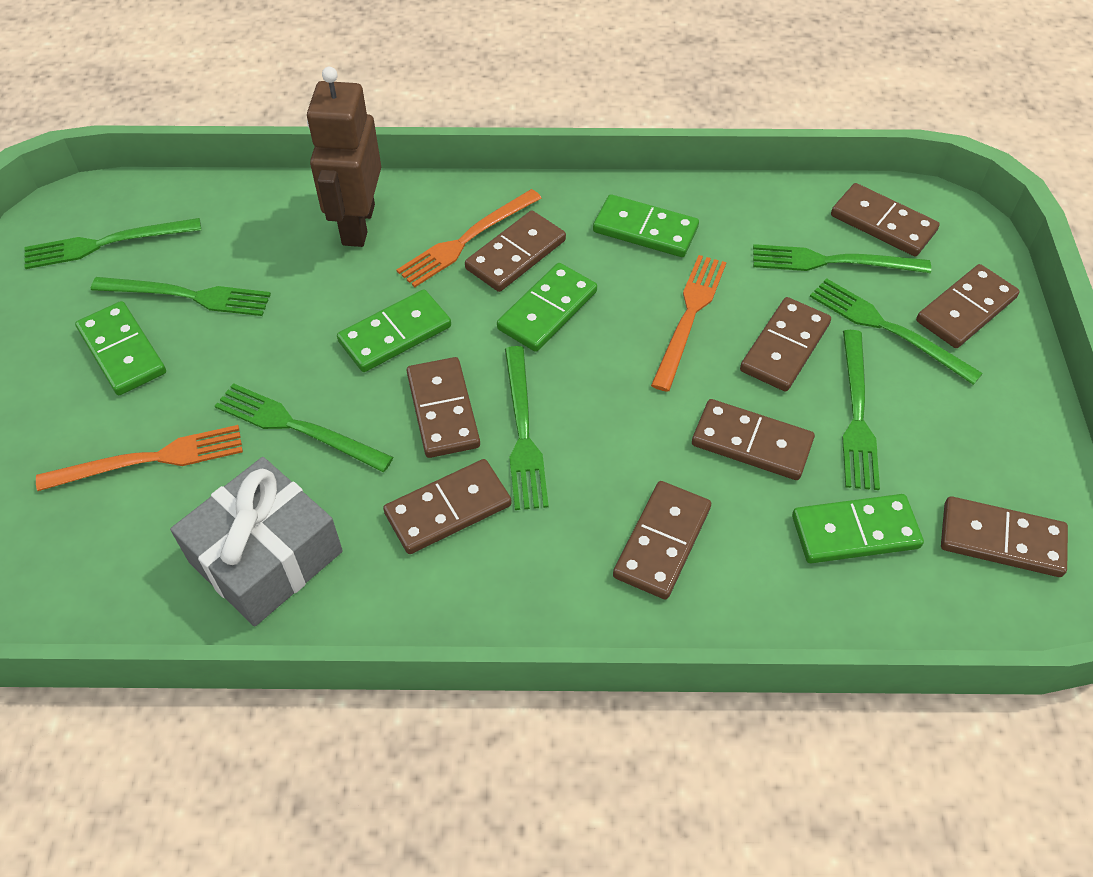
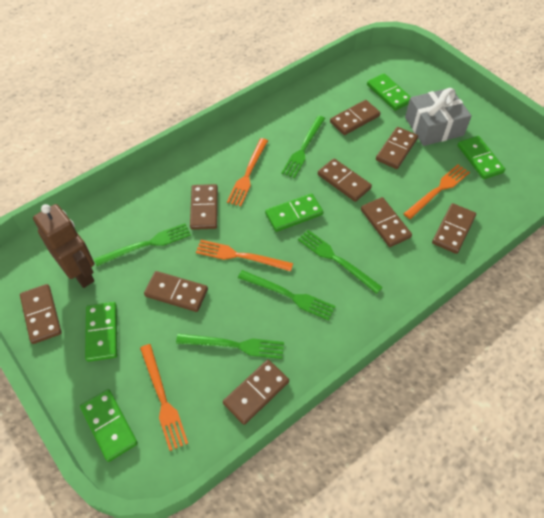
green fork: 7 -> 5
orange fork: 3 -> 4

